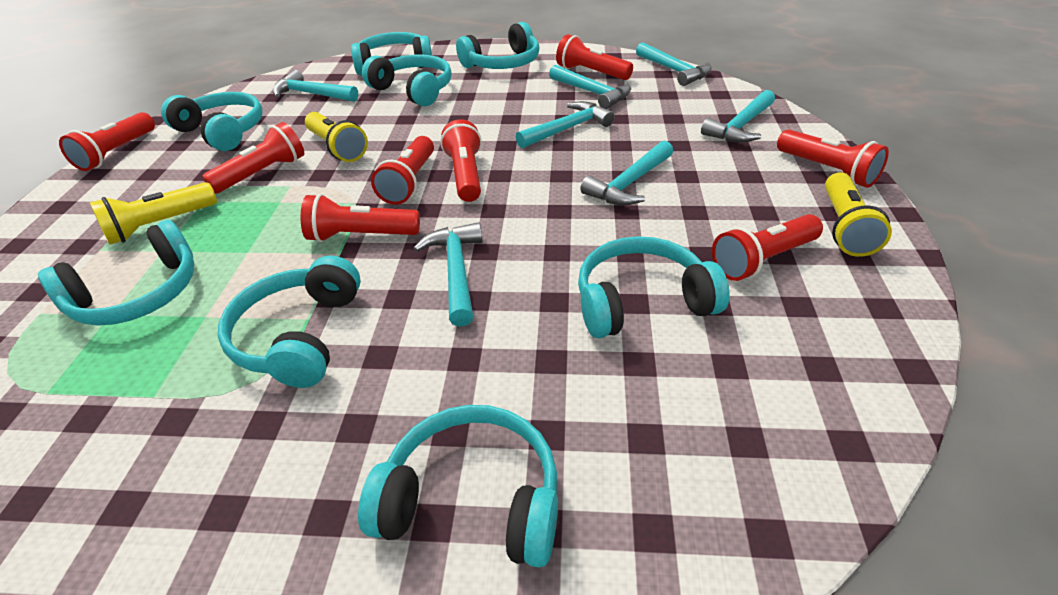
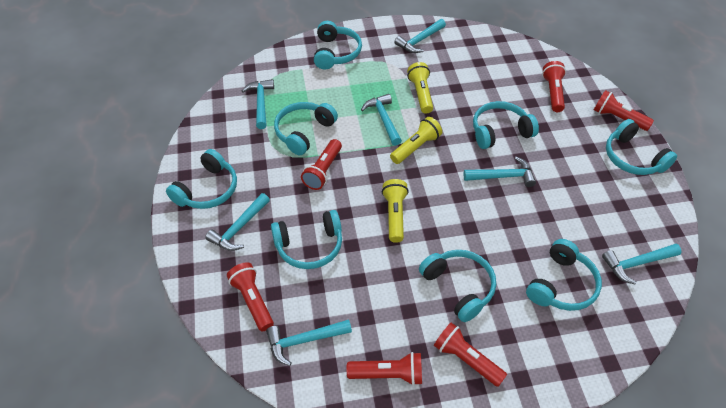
red flashlight: 8 -> 6

